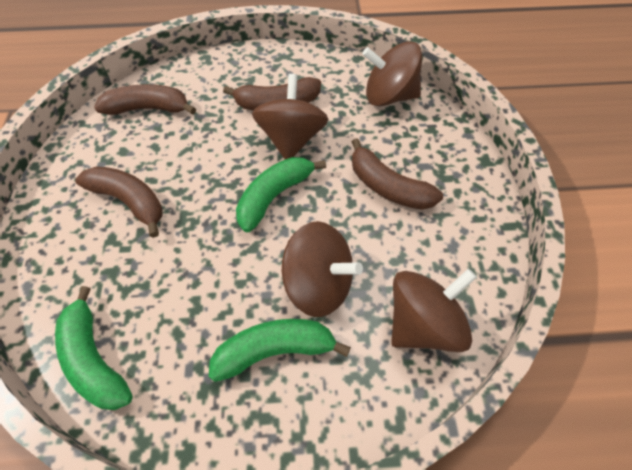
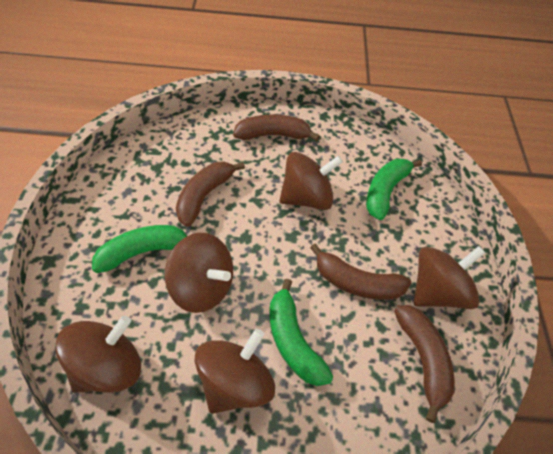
brown spinning top: 4 -> 5

